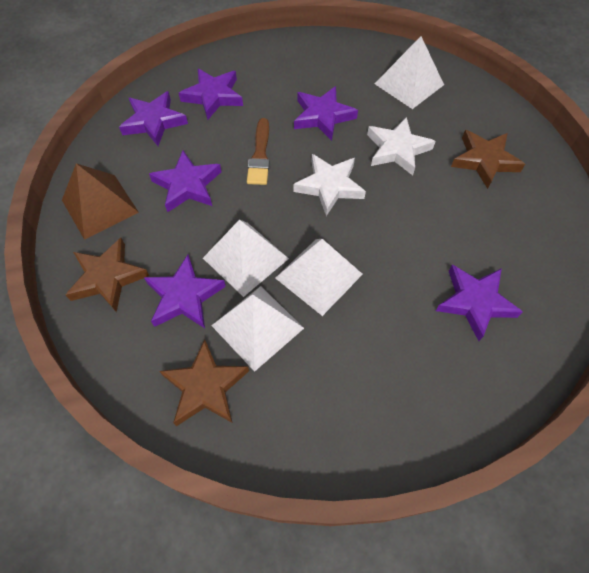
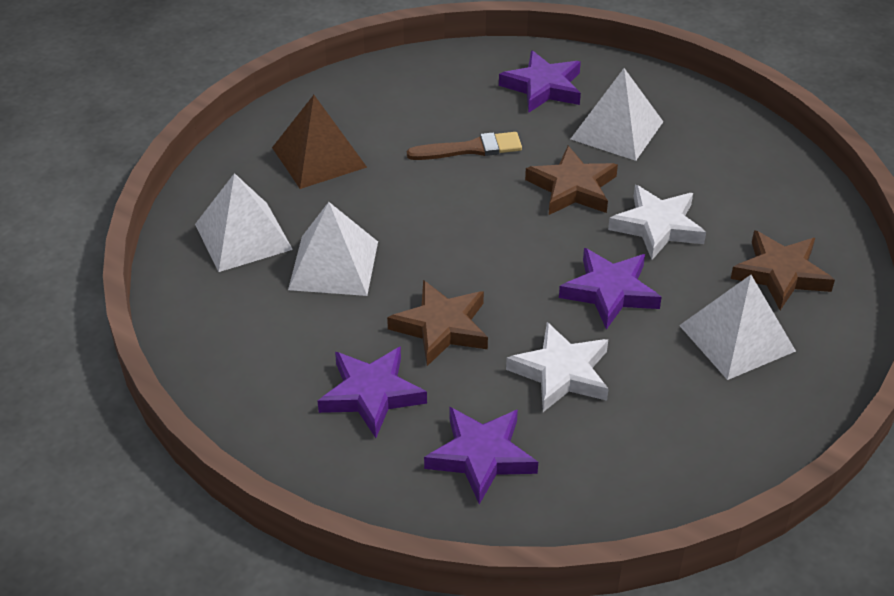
purple star: 6 -> 4

